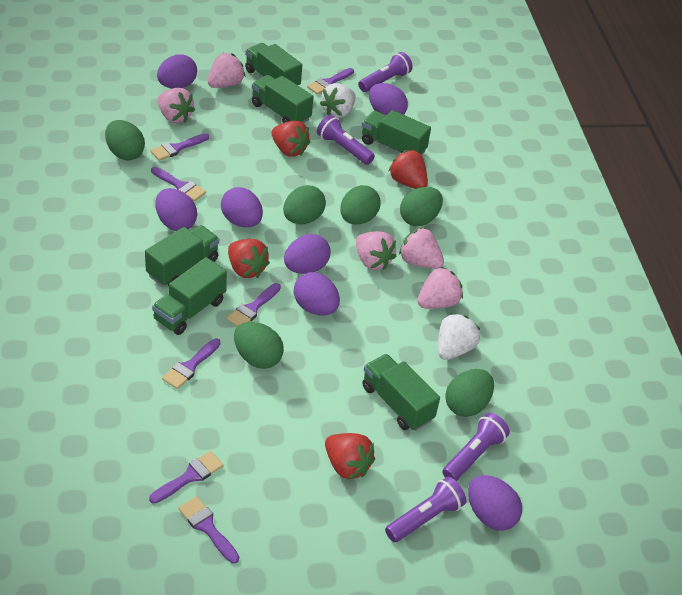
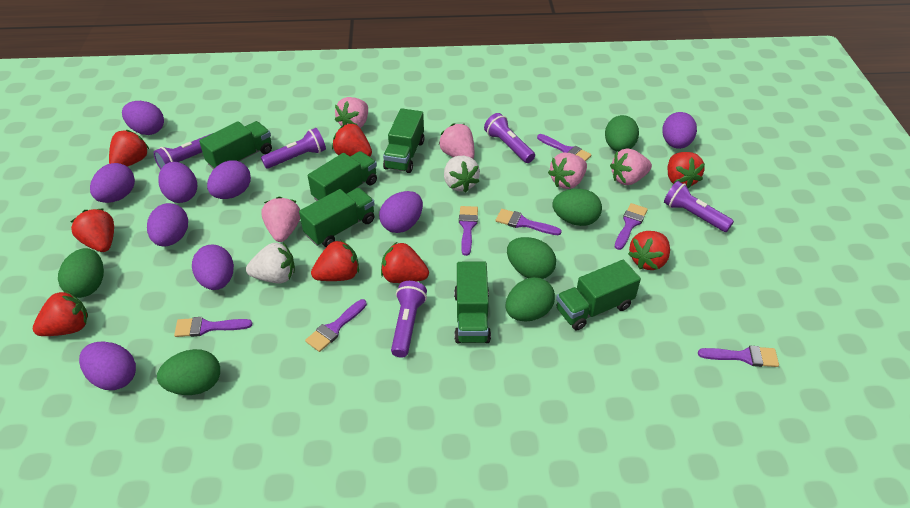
purple egg: 7 -> 9
purple flashlight: 4 -> 5
red strawberry: 4 -> 8

